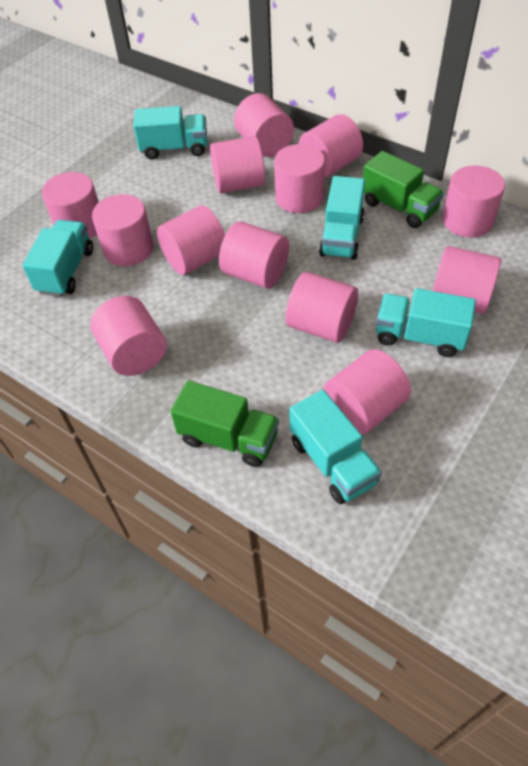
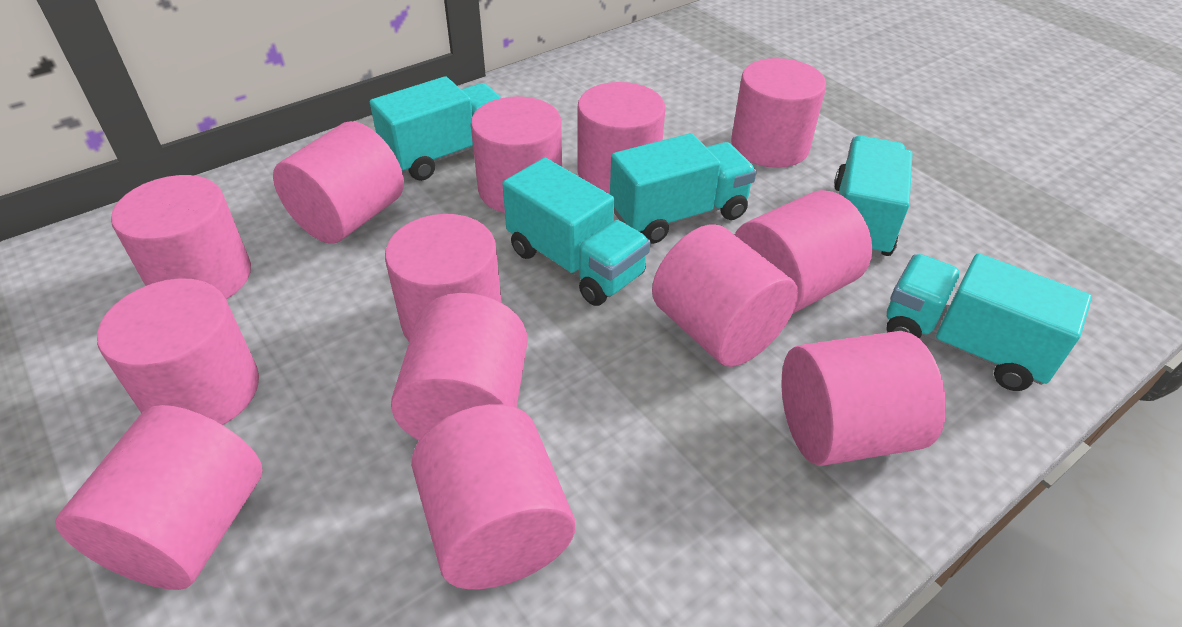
green truck: 2 -> 0

